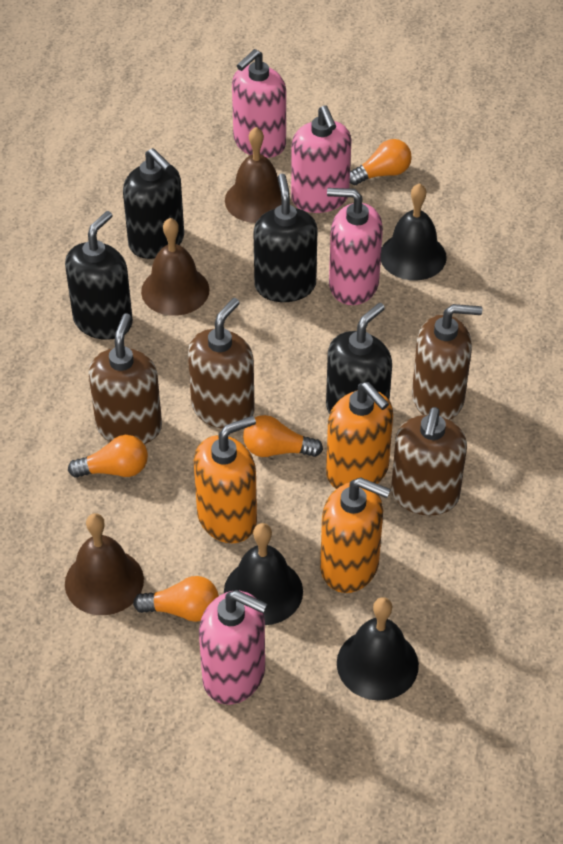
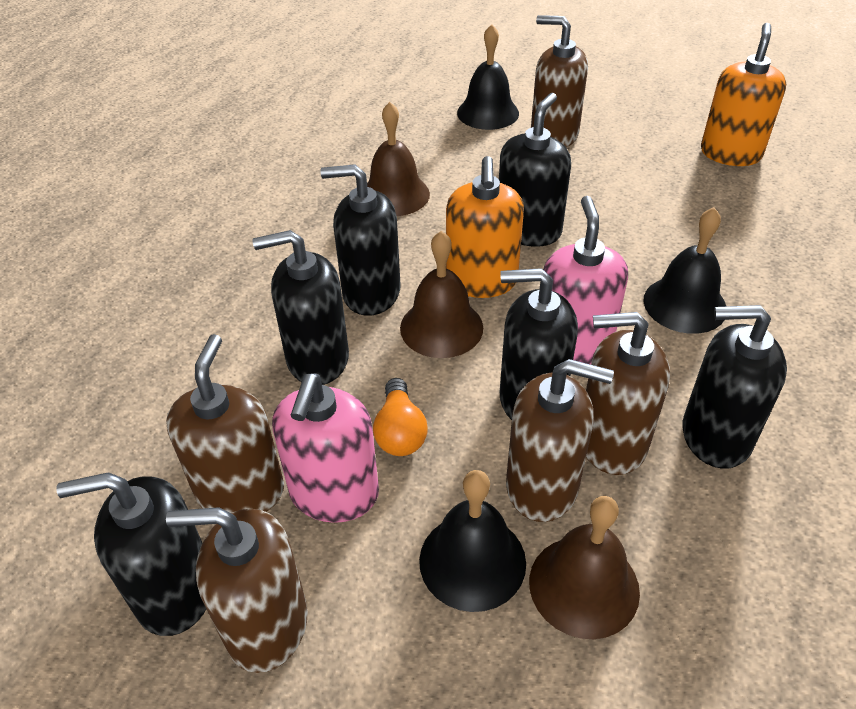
black soap dispenser: 4 -> 6
brown soap dispenser: 4 -> 5
orange light bulb: 4 -> 1
orange soap dispenser: 3 -> 2
pink soap dispenser: 4 -> 2

